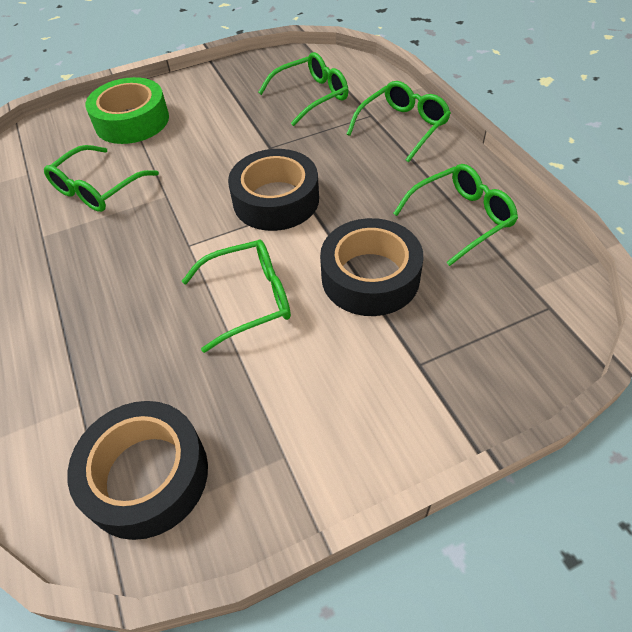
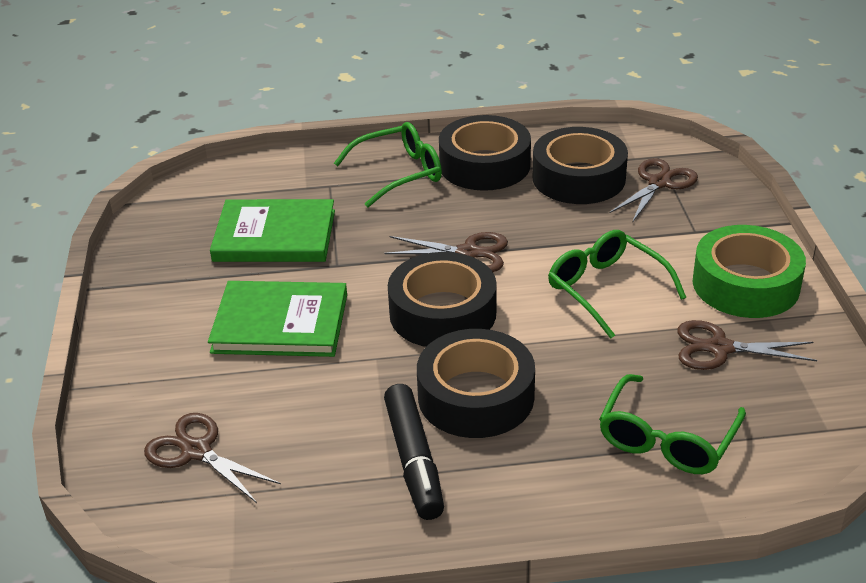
black marker: 0 -> 1
black tape: 3 -> 4
brown scissors: 0 -> 4
green book: 0 -> 2
green glasses: 5 -> 3

